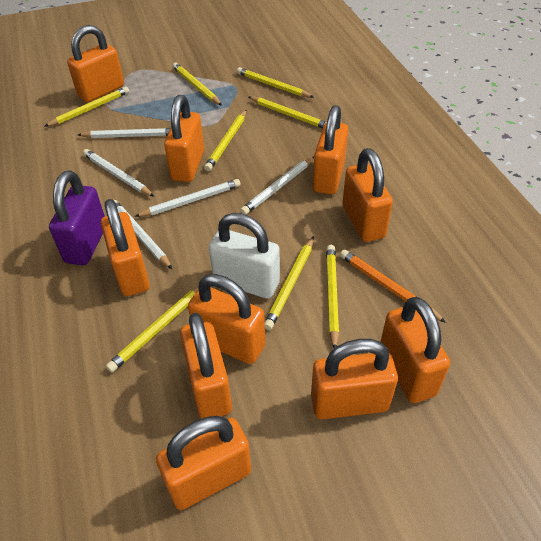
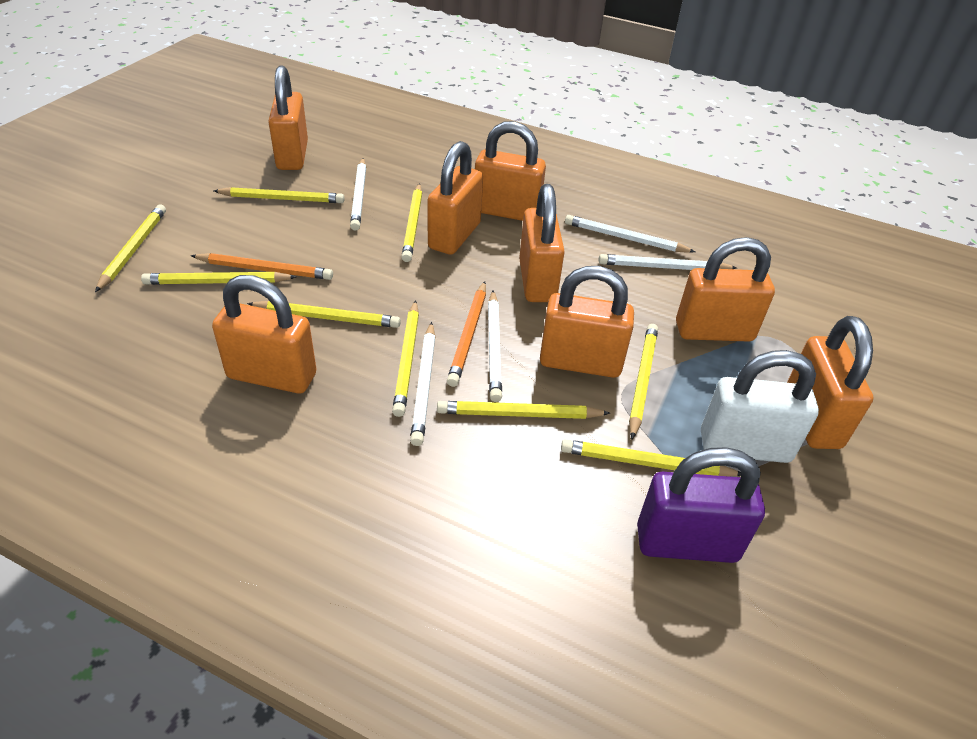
orange padlock: 10 -> 8
orange pencil: 1 -> 2
yellow pencil: 8 -> 9

